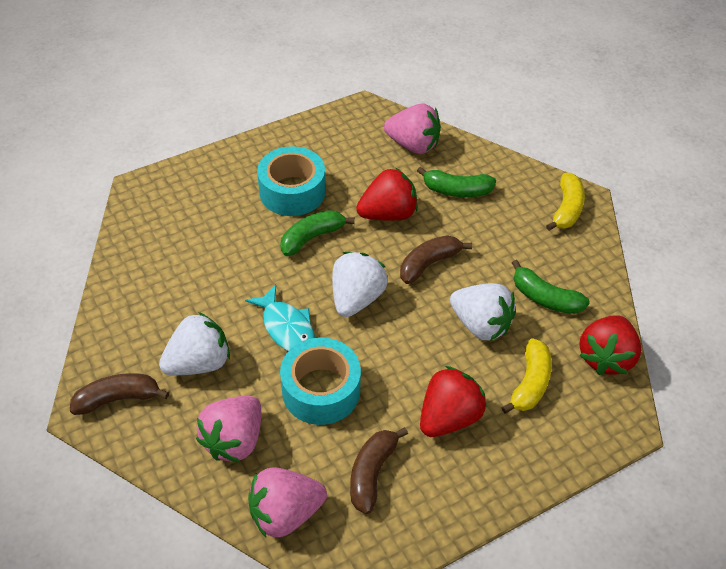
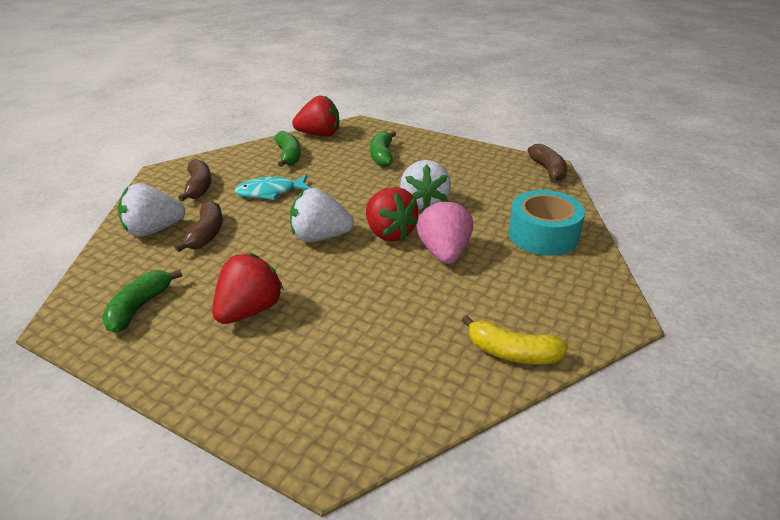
pink strawberry: 3 -> 1
turquoise tape: 2 -> 1
yellow banana: 2 -> 1

